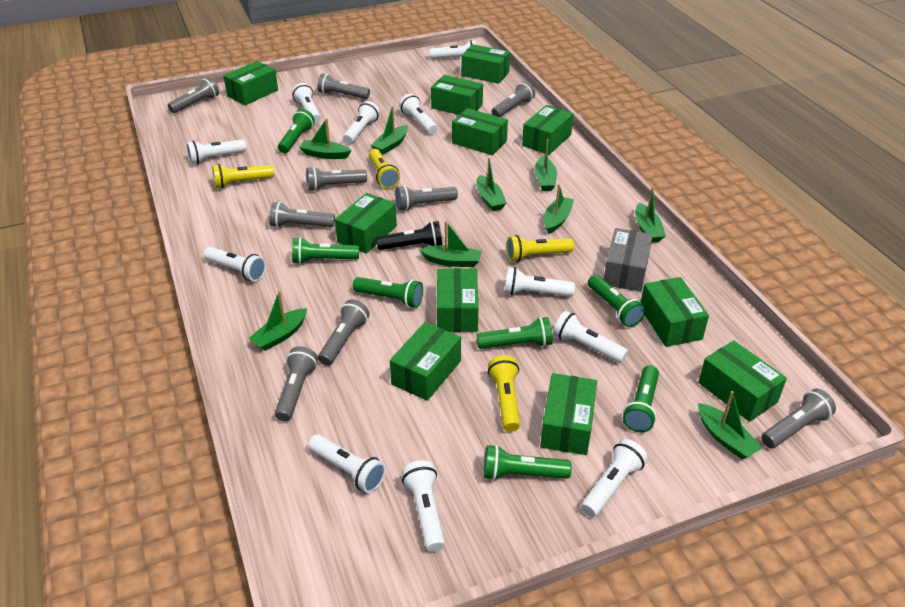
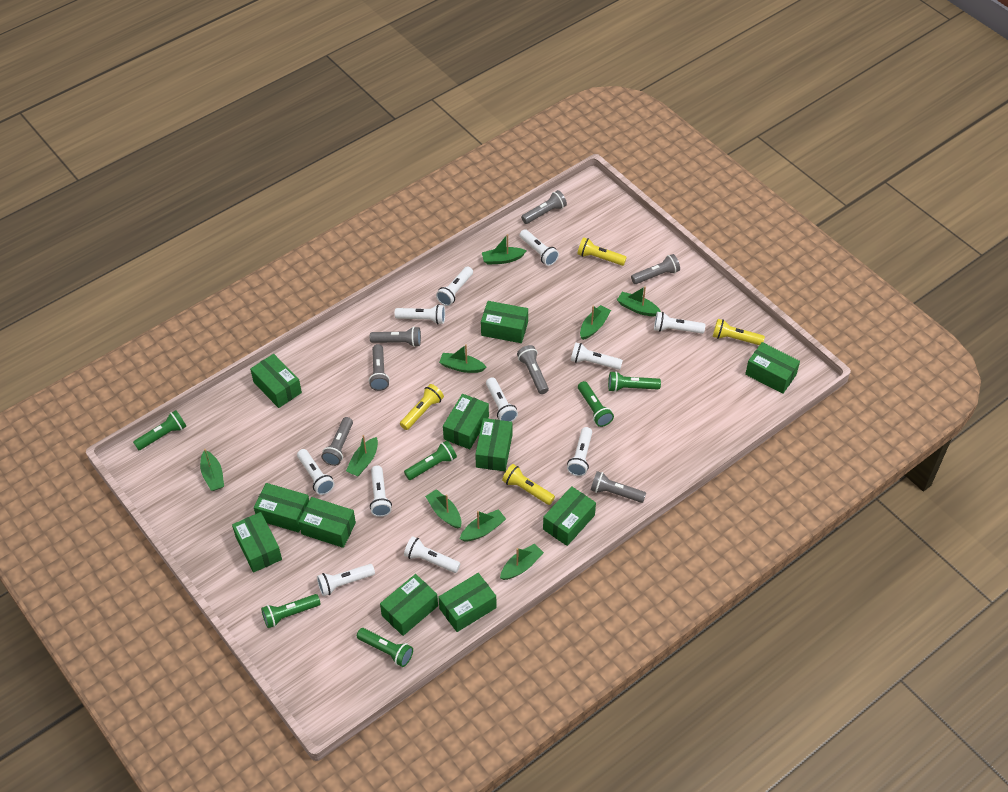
black flashlight: 1 -> 0
green flashlight: 7 -> 6
grey box: 1 -> 0
grey flashlight: 9 -> 7

